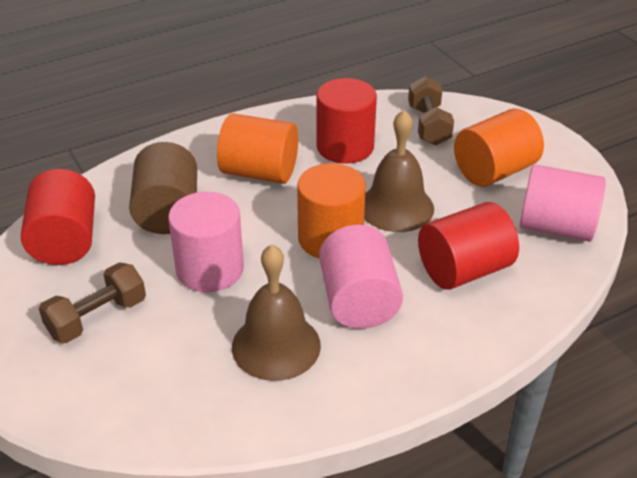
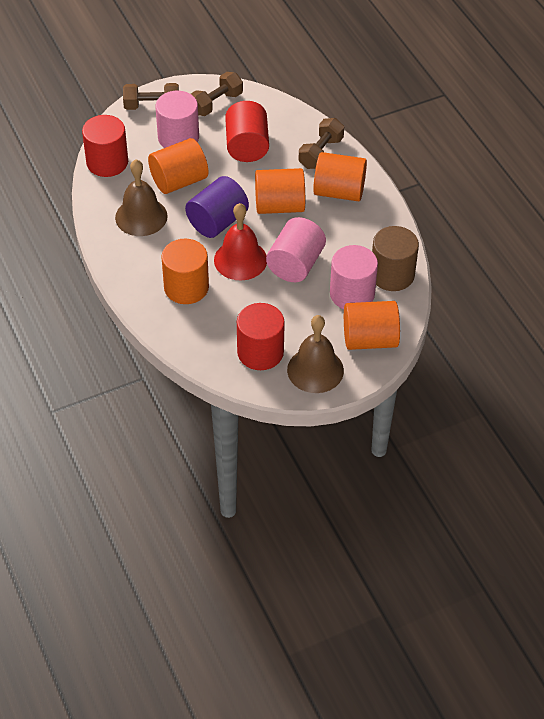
brown dumbbell: 2 -> 3
orange cylinder: 3 -> 5
purple cylinder: 0 -> 1
red bell: 0 -> 1

